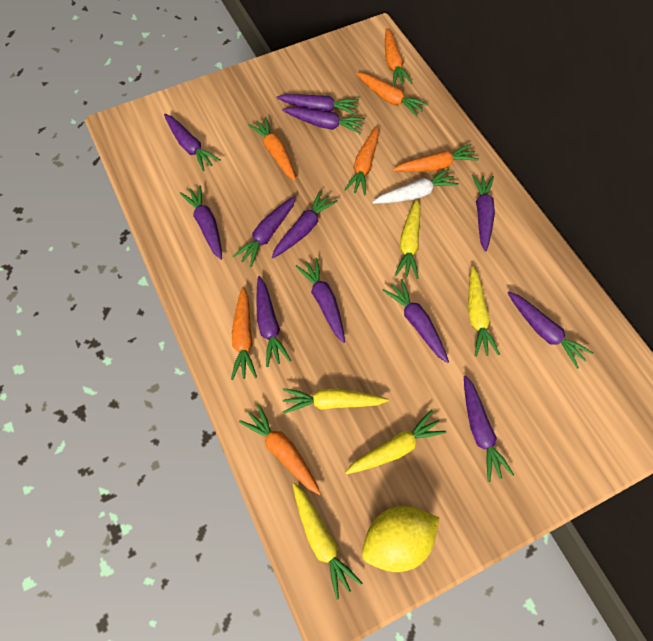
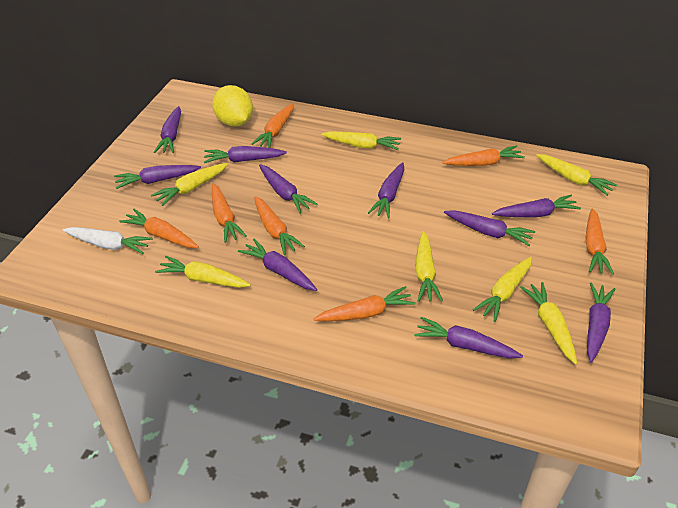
purple carrot: 12 -> 10
yellow carrot: 5 -> 7

